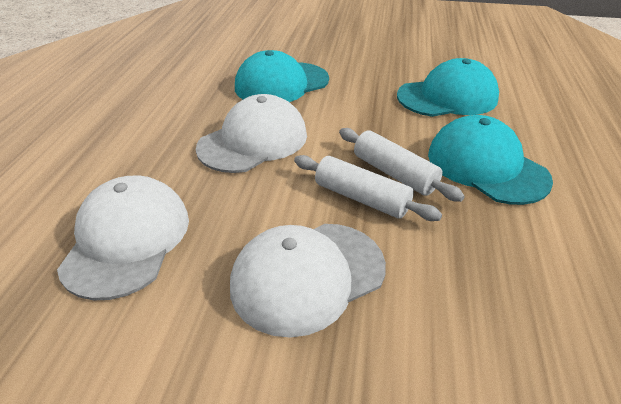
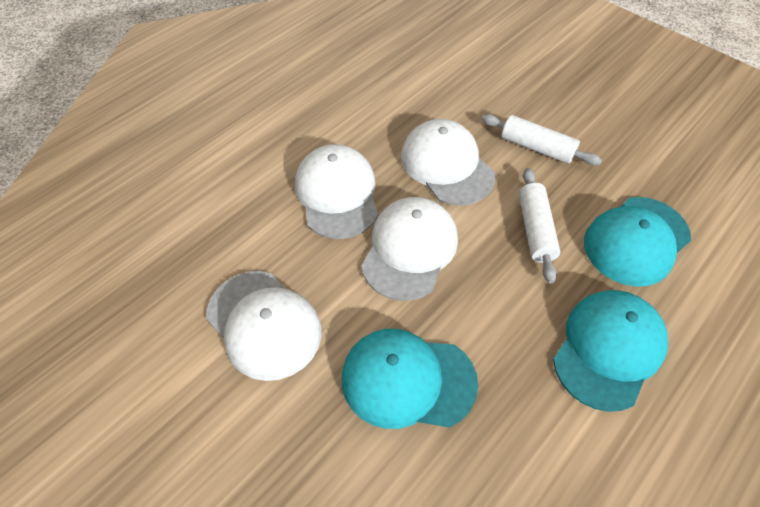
white cap: 3 -> 4

